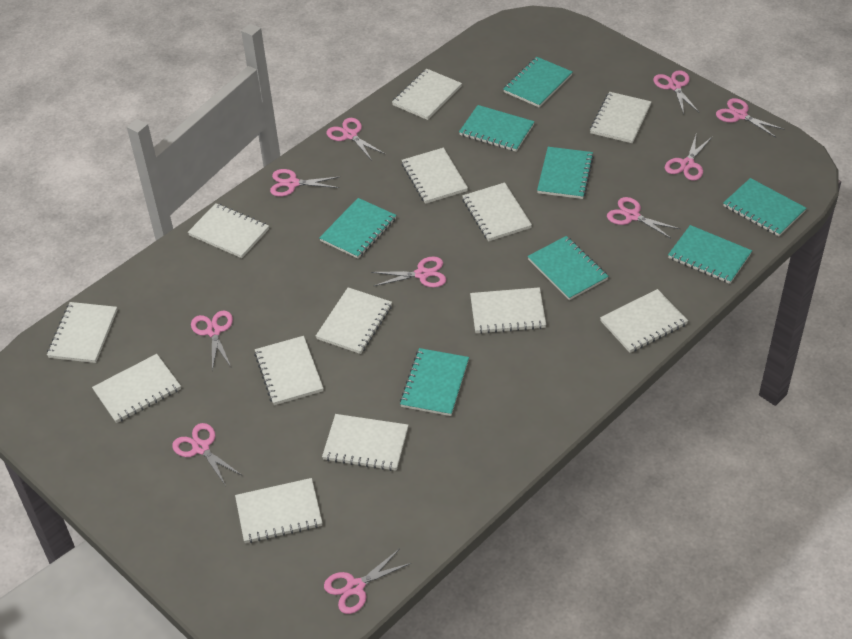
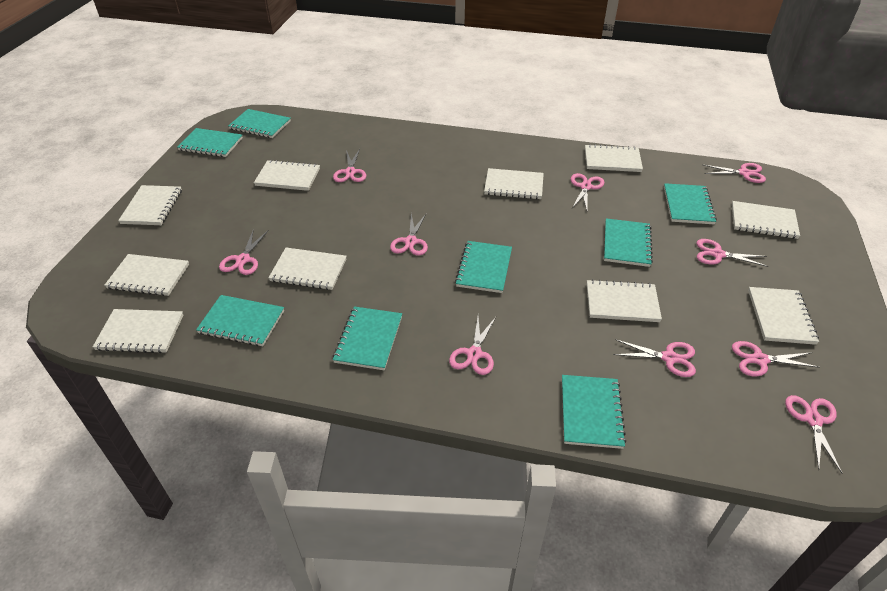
white notebook: 13 -> 10

